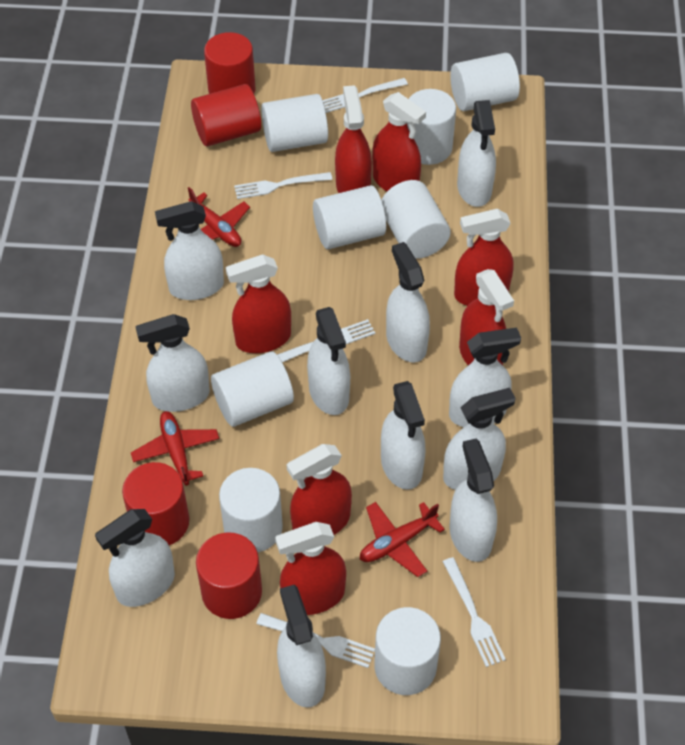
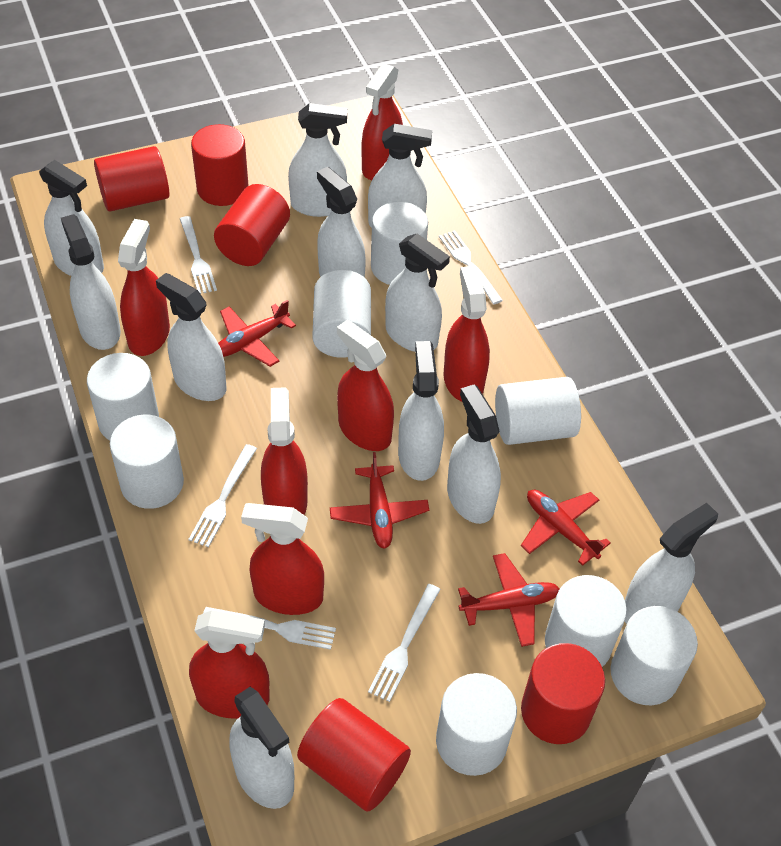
red cylinder: 4 -> 5
red plane: 3 -> 4

